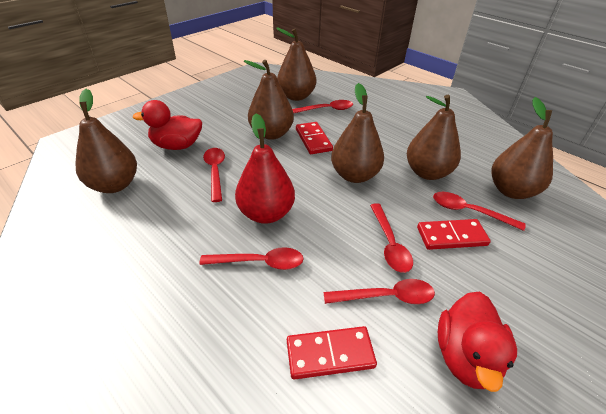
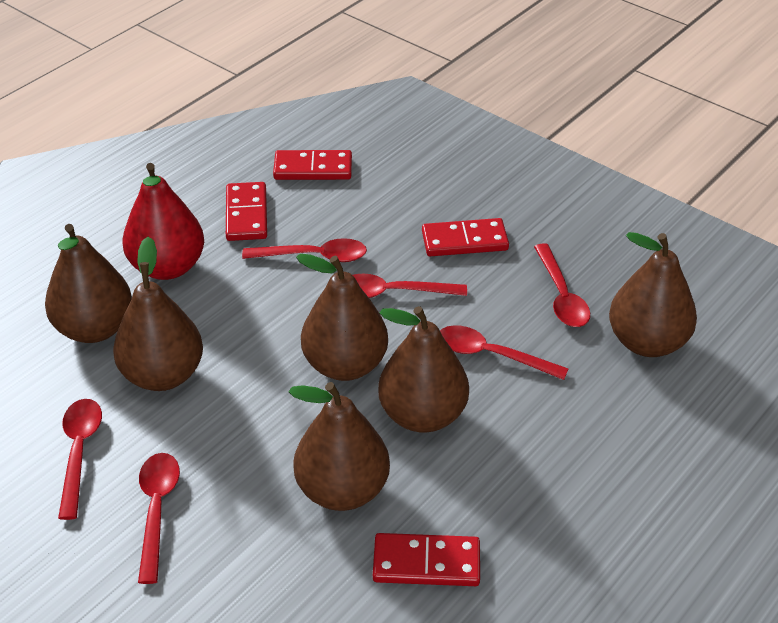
red domino: 3 -> 4
red duck: 2 -> 0

